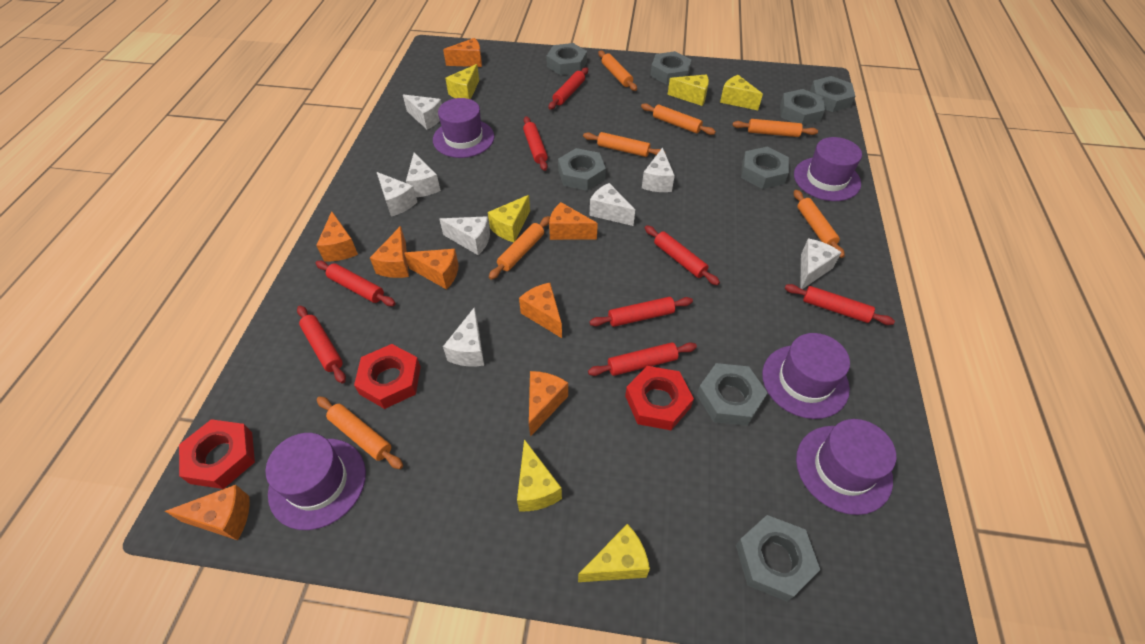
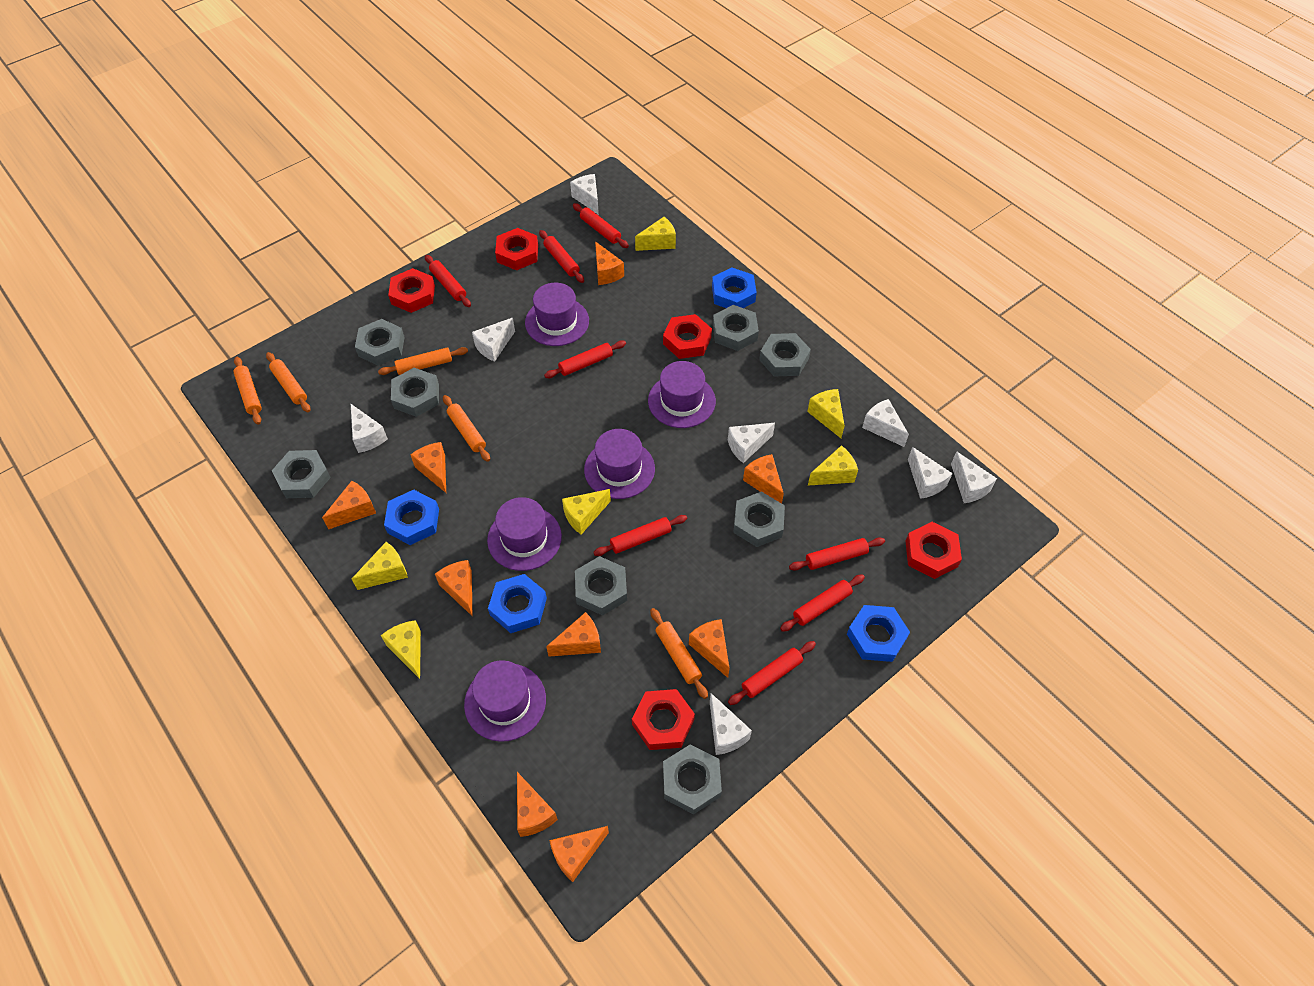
blue nut: 0 -> 4
orange cheese: 8 -> 9
orange rolling pin: 7 -> 5
red nut: 3 -> 5

